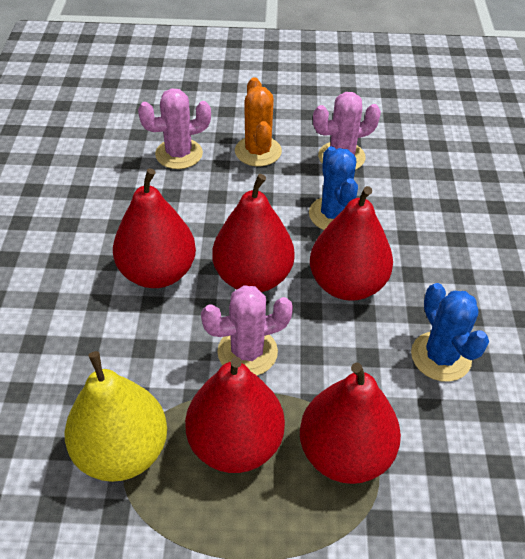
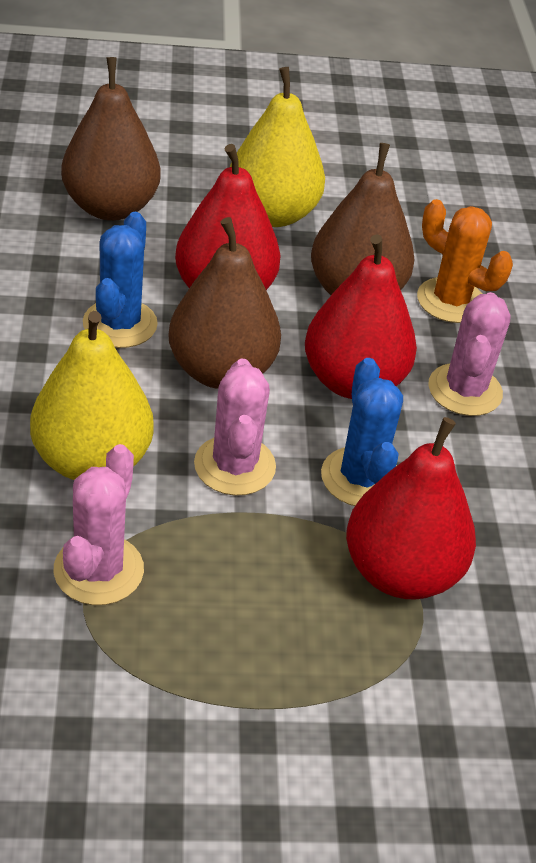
brown pear: 0 -> 3
red pear: 5 -> 3
yellow pear: 1 -> 2

